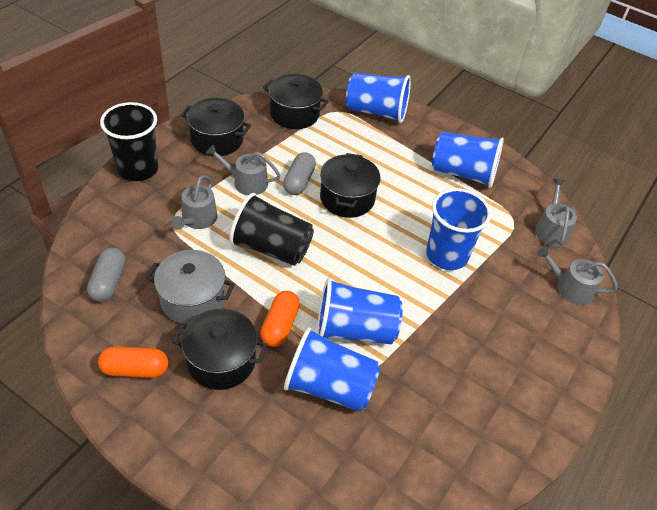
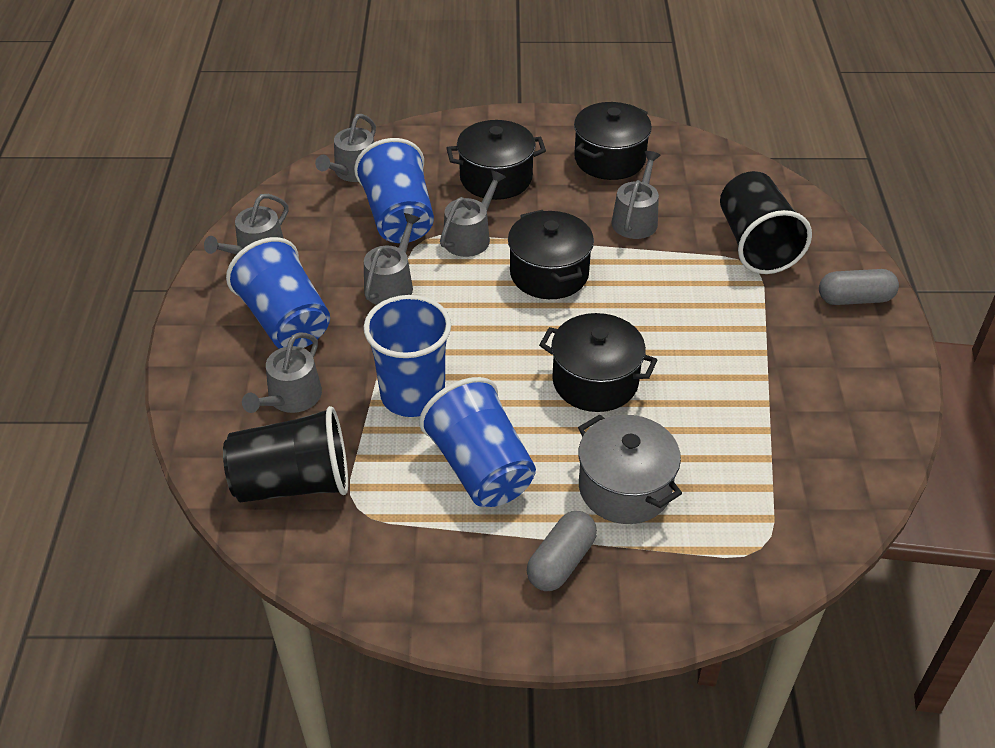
blue cup: 5 -> 4
grey watering can: 4 -> 6
orange capsule: 2 -> 0

